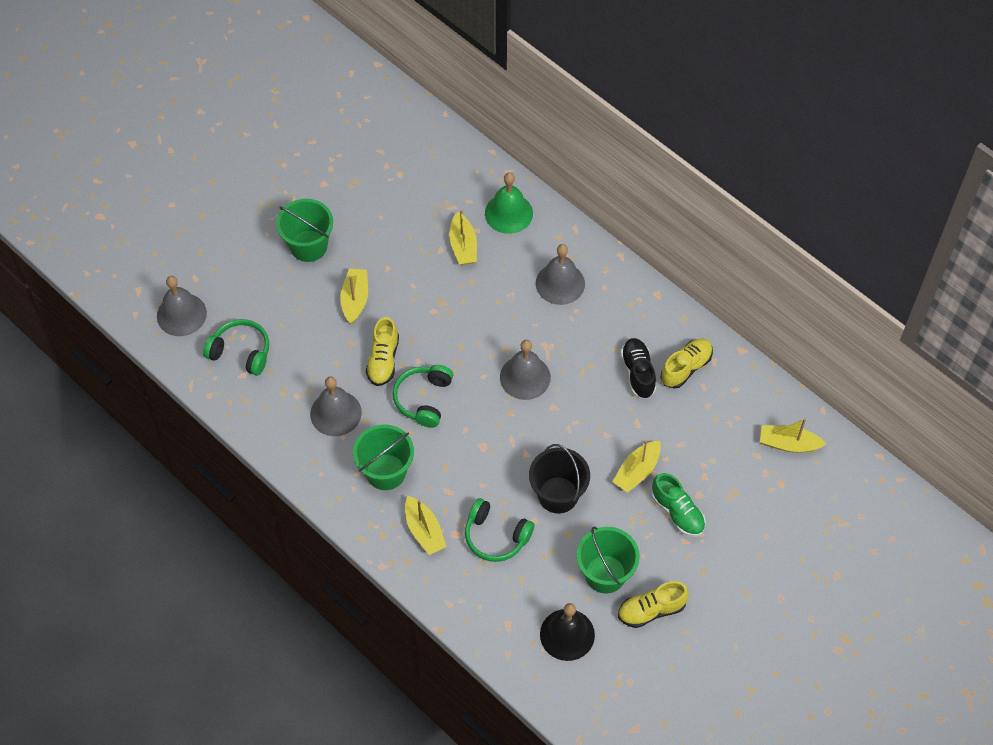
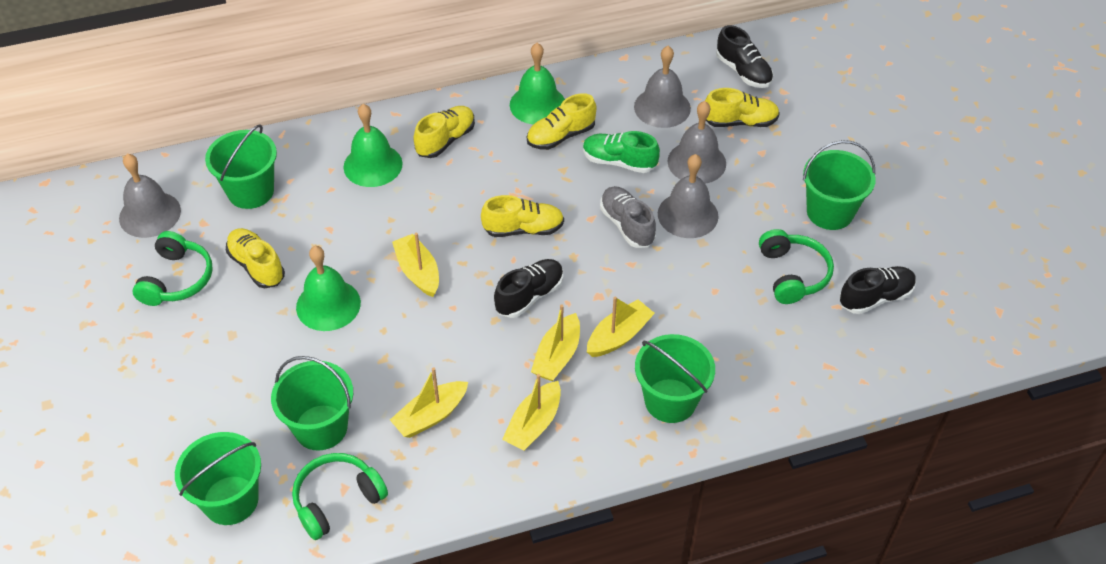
black bell: 1 -> 0
black bucket: 1 -> 0
black shoe: 1 -> 3
green bell: 1 -> 3
green bucket: 3 -> 5
grey shoe: 0 -> 1
yellow shoe: 3 -> 5

